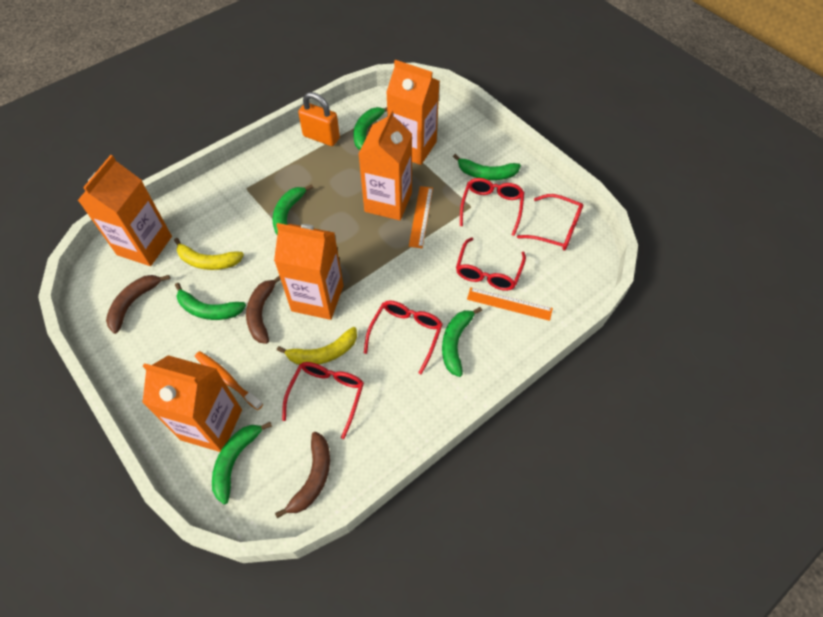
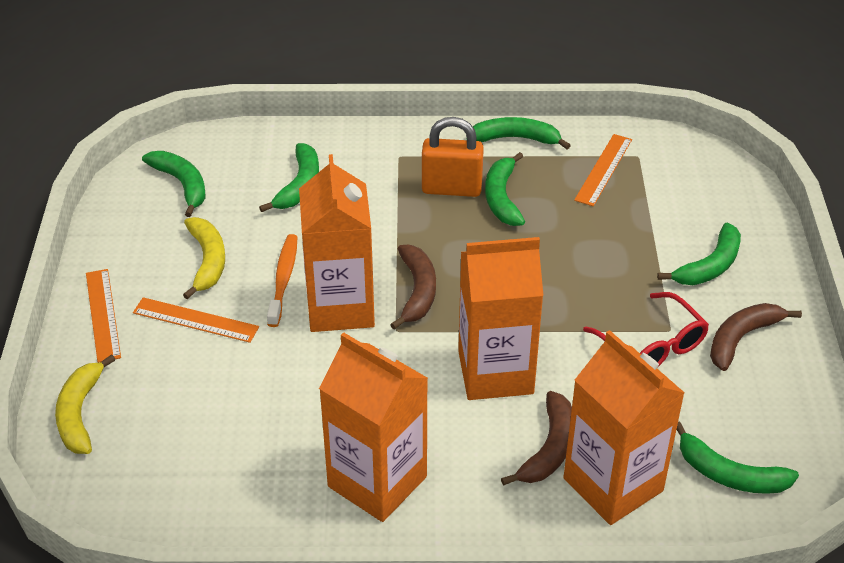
orange carton: 5 -> 4
orange ruler: 2 -> 3
red glasses: 5 -> 1

